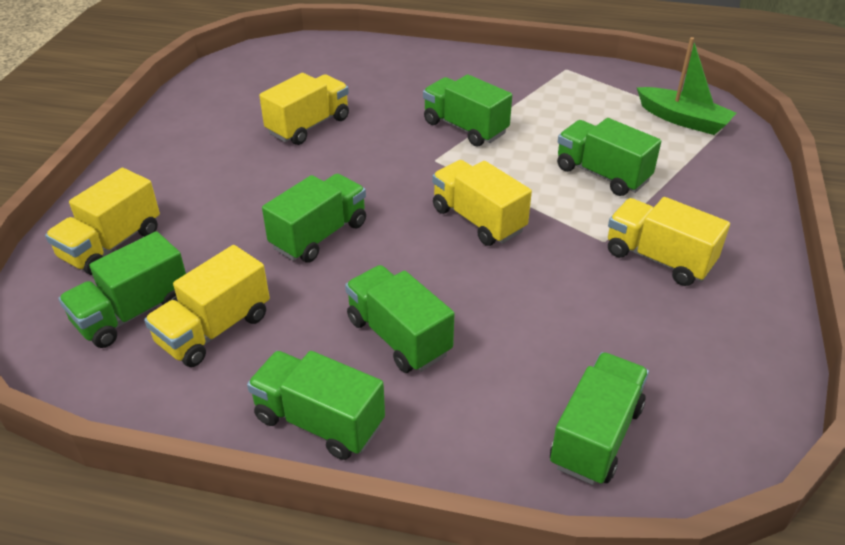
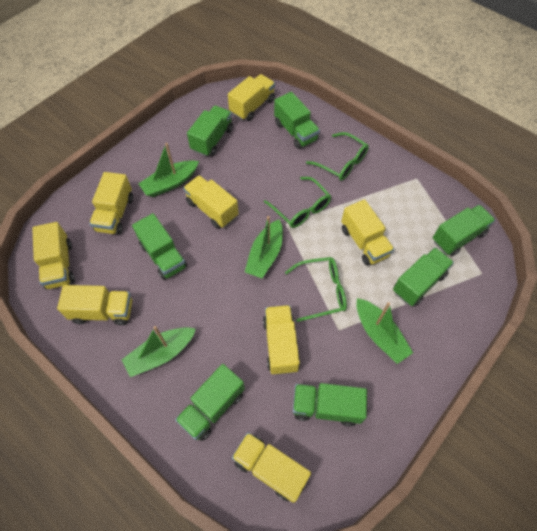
green boat: 1 -> 4
green glasses: 0 -> 3
yellow truck: 5 -> 8

